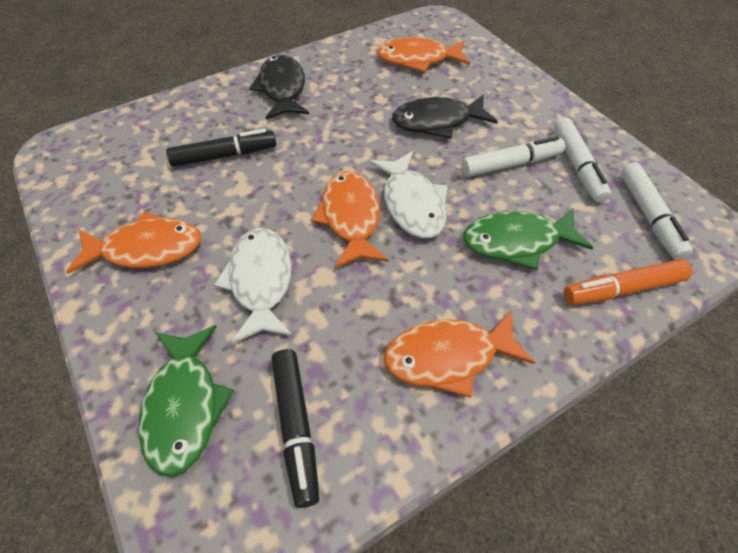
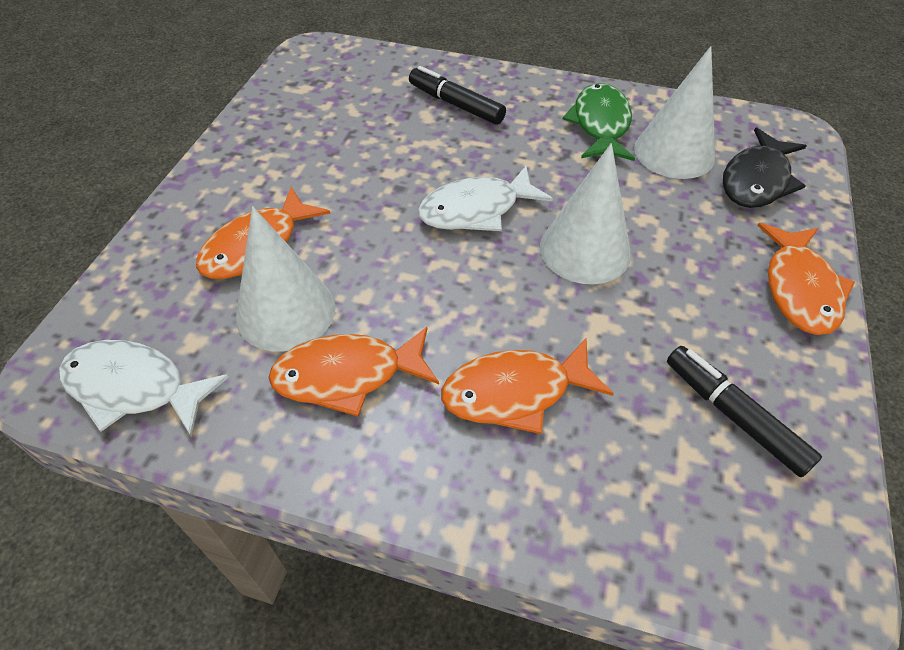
black fish: 2 -> 1
green fish: 2 -> 1
orange marker: 1 -> 0
white cone: 0 -> 3
white marker: 3 -> 0

